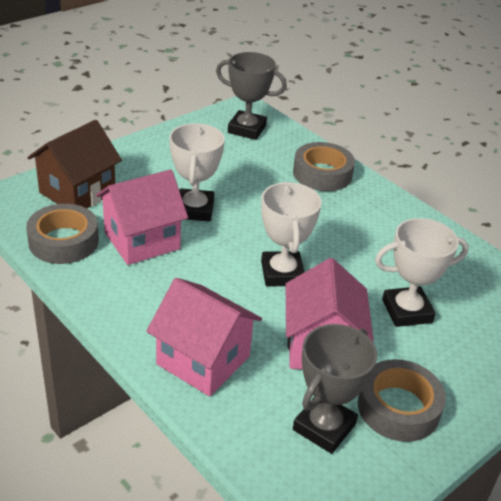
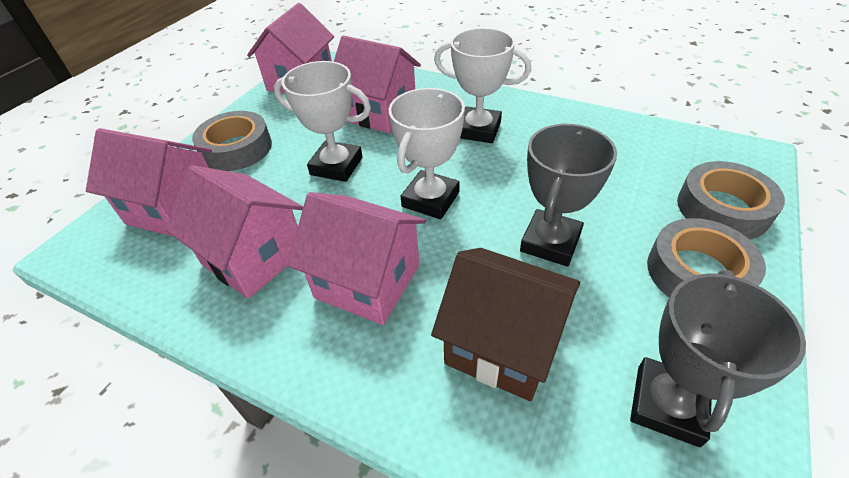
pink house: 3 -> 5

